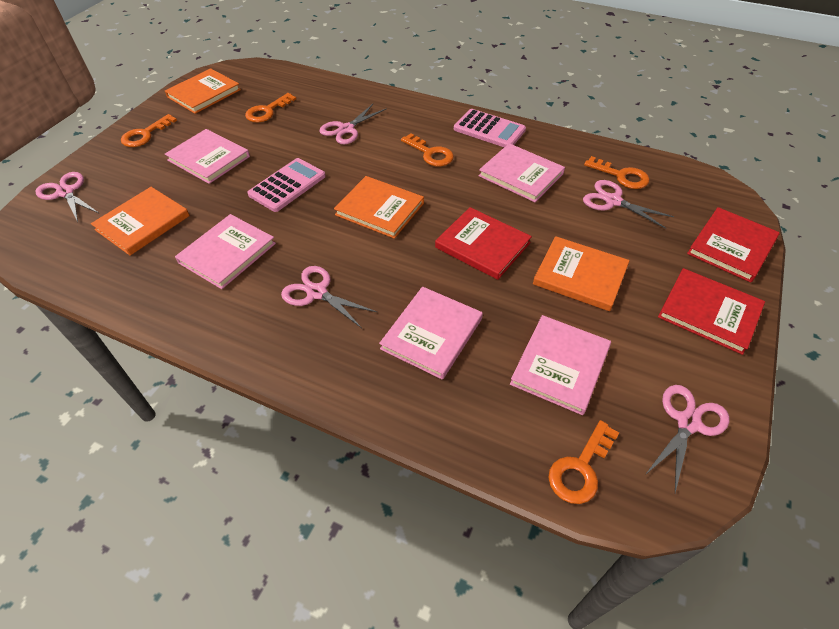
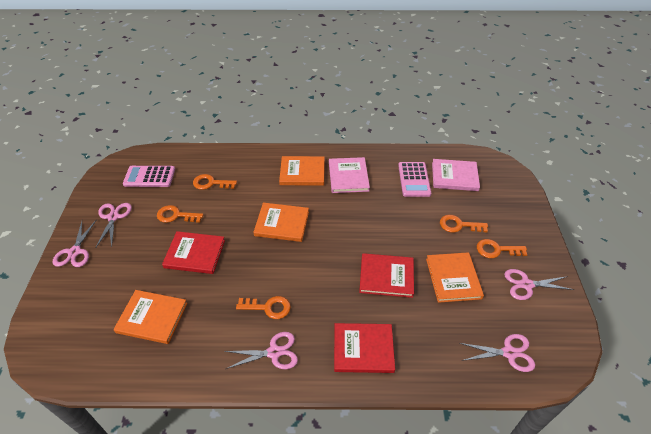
pink book: 5 -> 2

